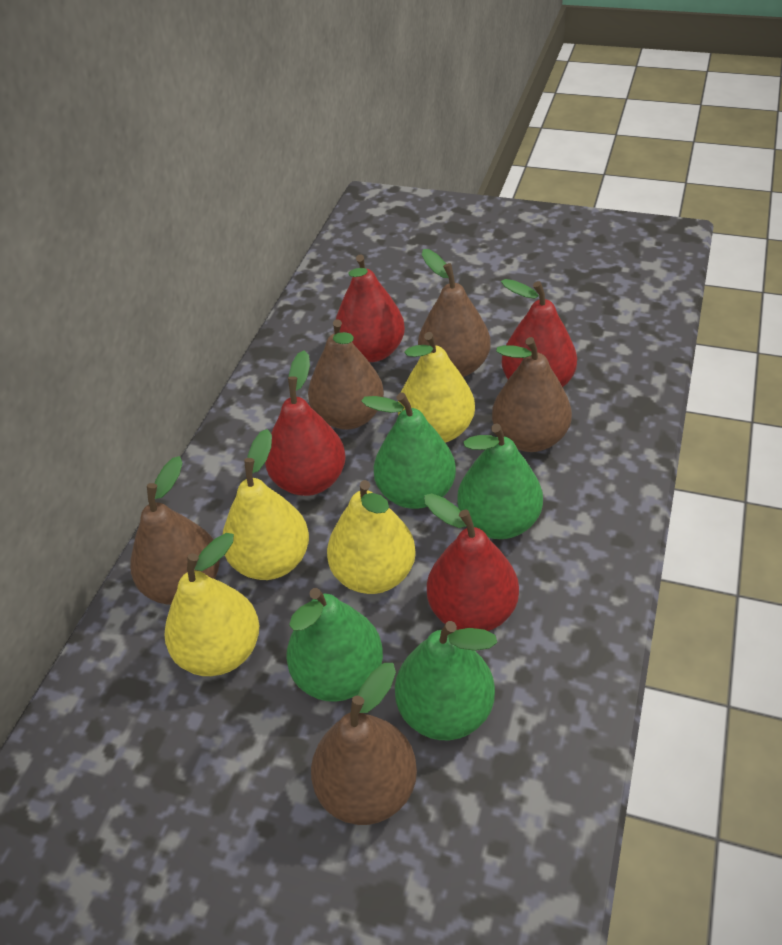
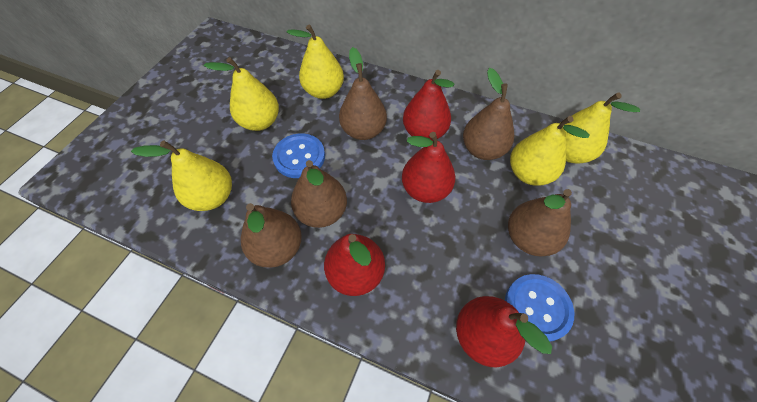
blue button: 0 -> 2
green pear: 4 -> 0
yellow pear: 4 -> 5

